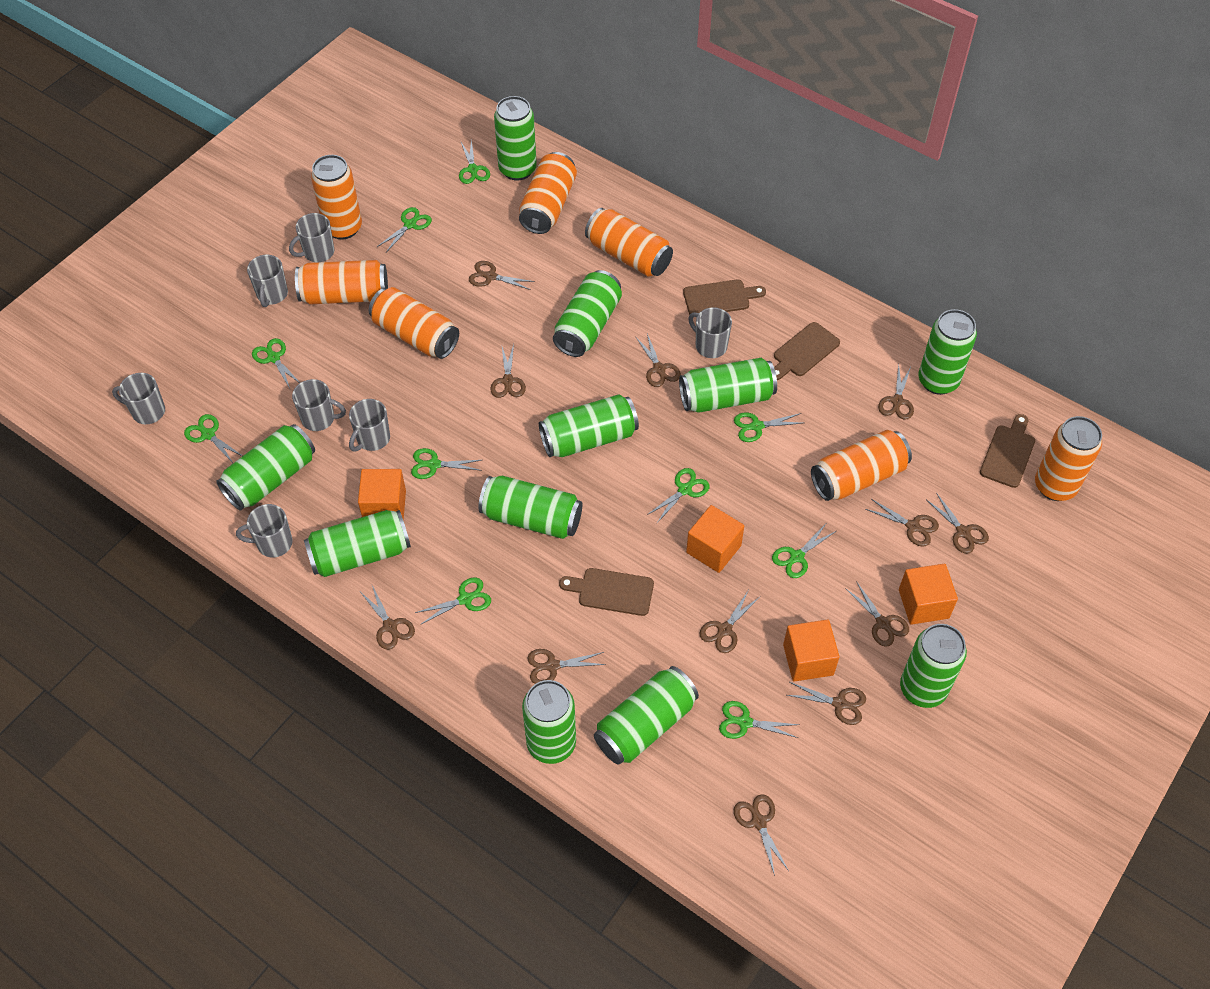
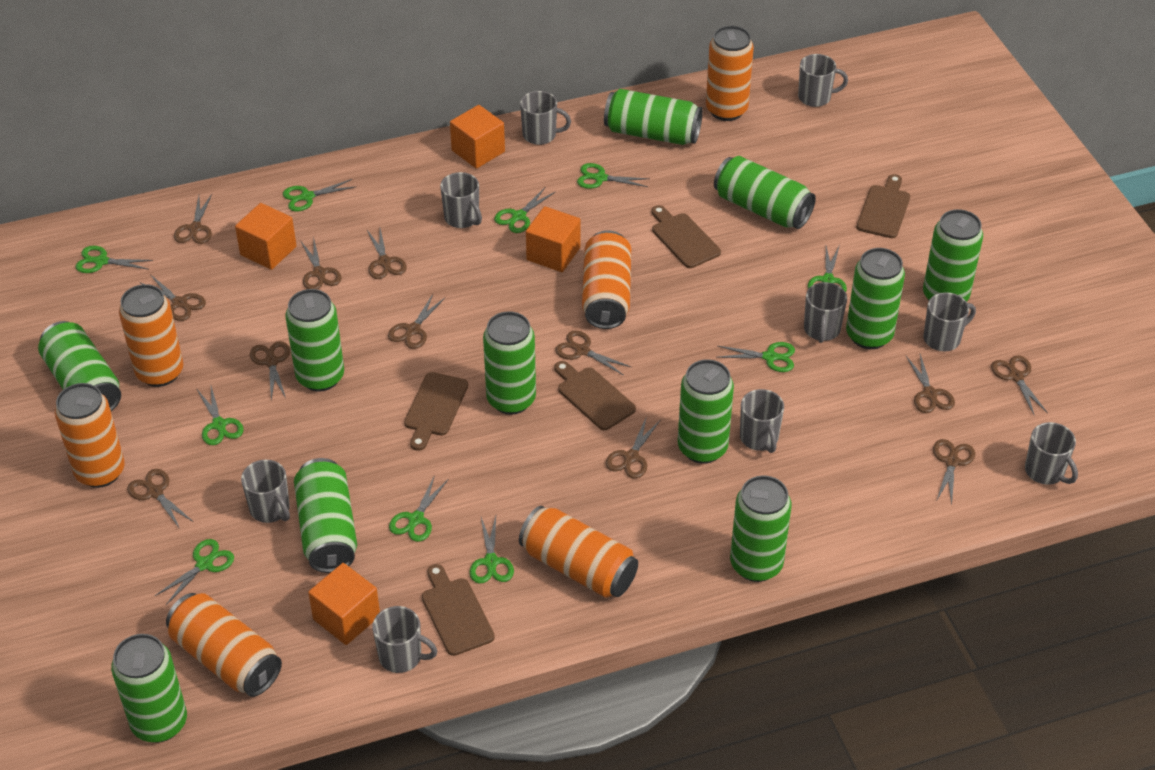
brown cutting board: 4 -> 5
grey mug: 7 -> 9
orange can: 7 -> 6

